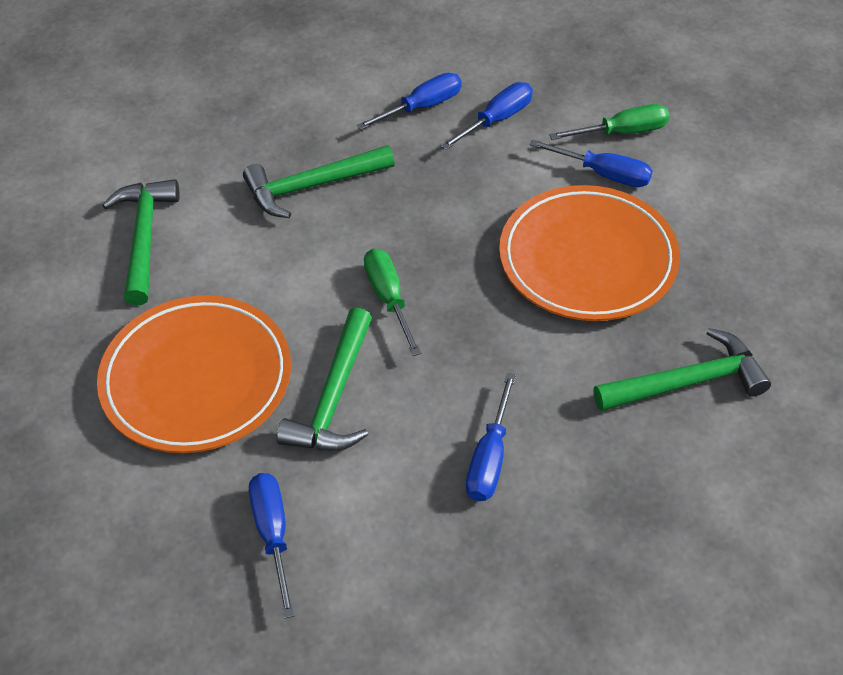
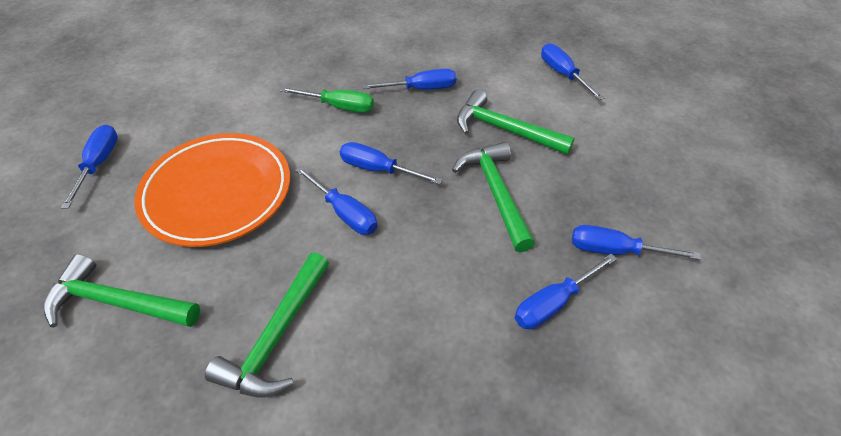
blue screwdriver: 5 -> 7
green screwdriver: 2 -> 1
orange plate: 2 -> 1

